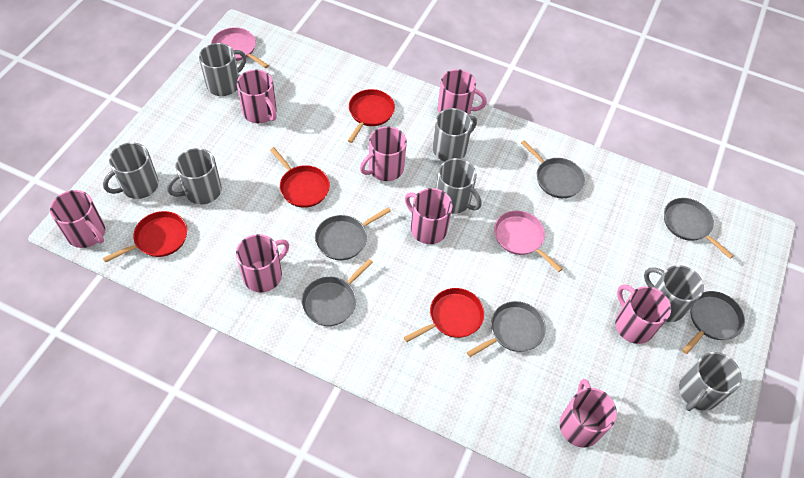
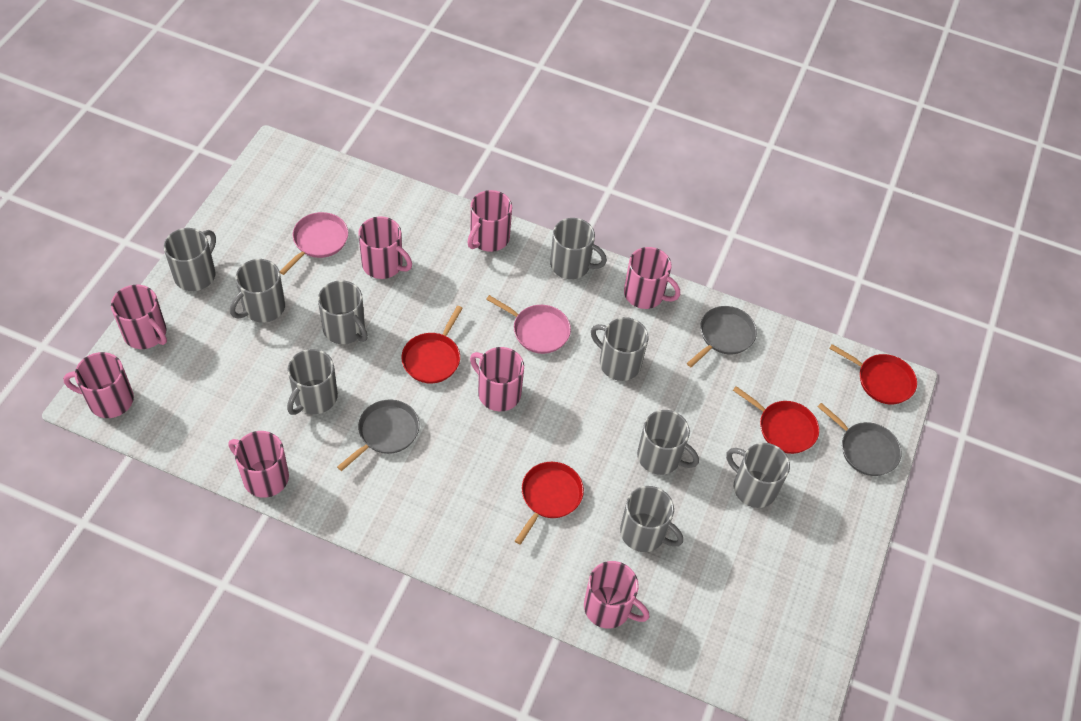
grey mug: 7 -> 9
grey pan: 6 -> 3

